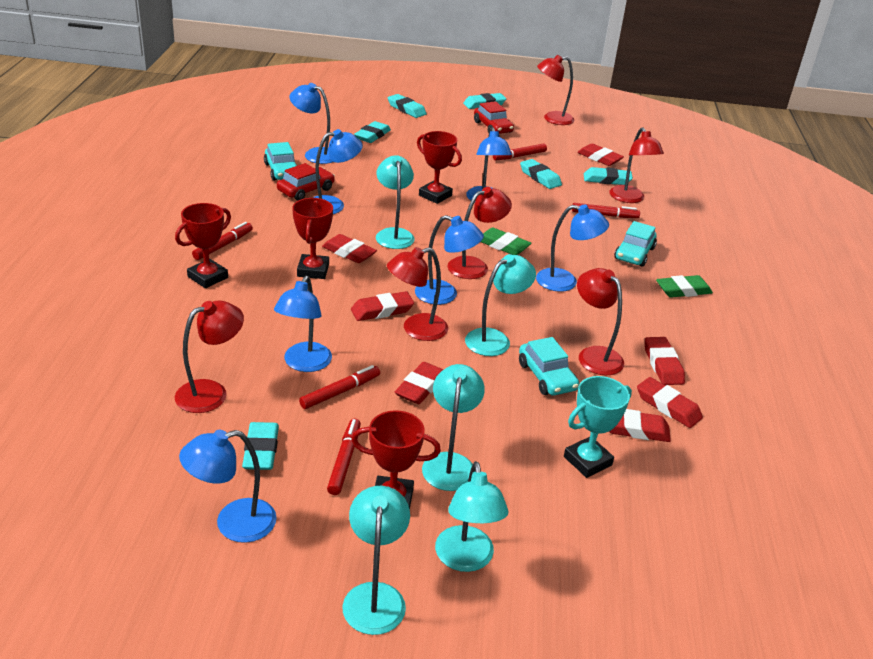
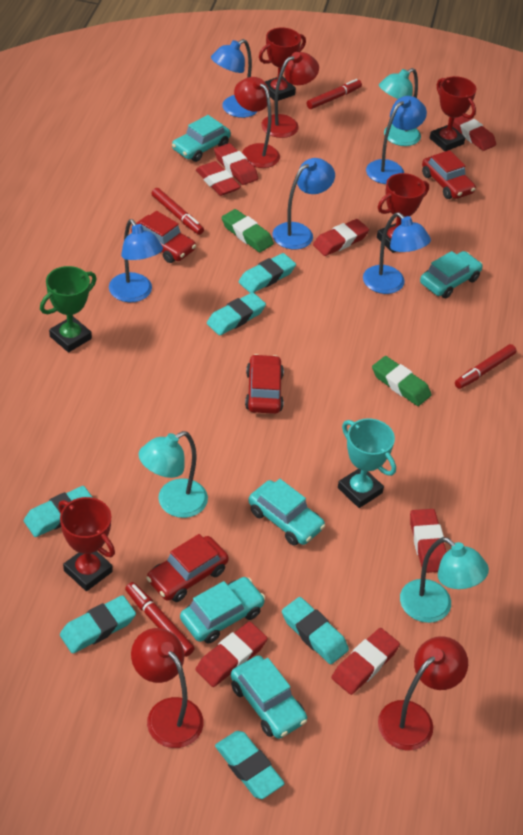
blue lamp: 7 -> 5
green trophy: 0 -> 1
red car: 2 -> 4
red lamp: 6 -> 4
red marker: 5 -> 4
turquoise car: 3 -> 5
turquoise lamp: 5 -> 3

